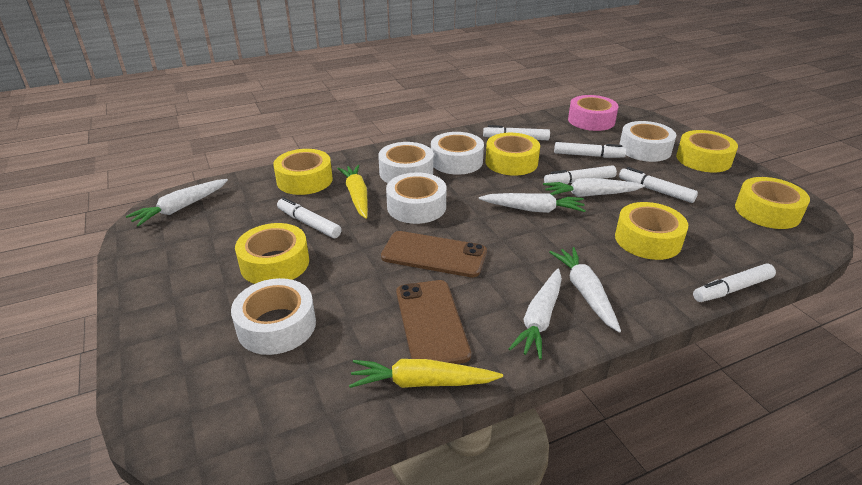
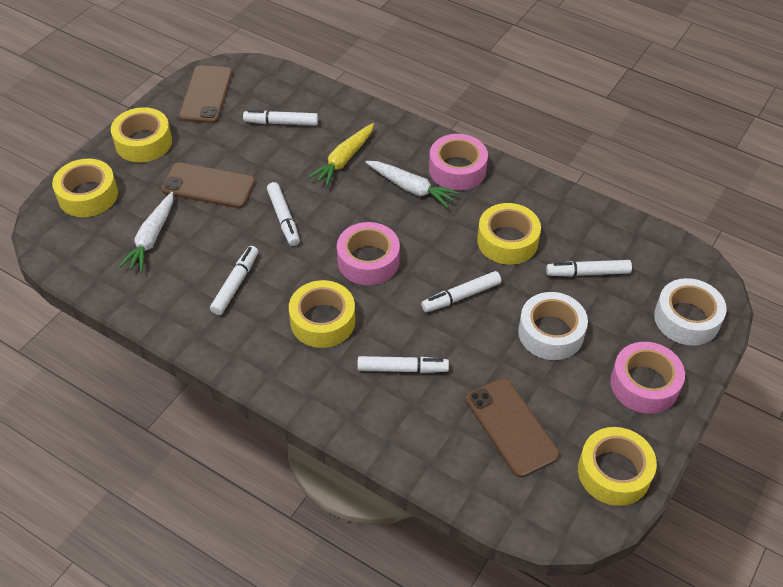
brown phone: 2 -> 3
pink tape: 1 -> 3
white carrot: 5 -> 2
white tape: 5 -> 2
yellow carrot: 2 -> 1
yellow tape: 6 -> 5

